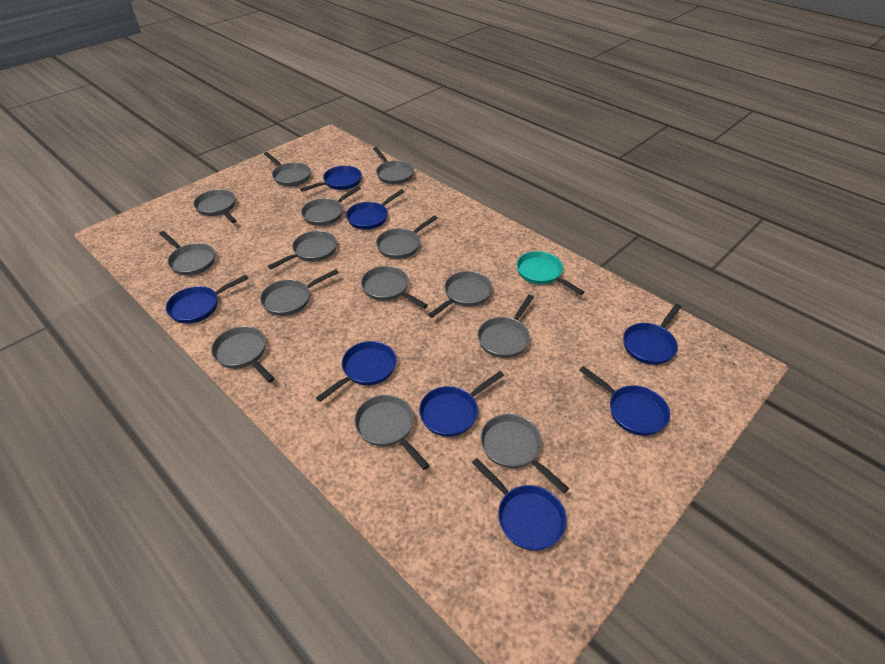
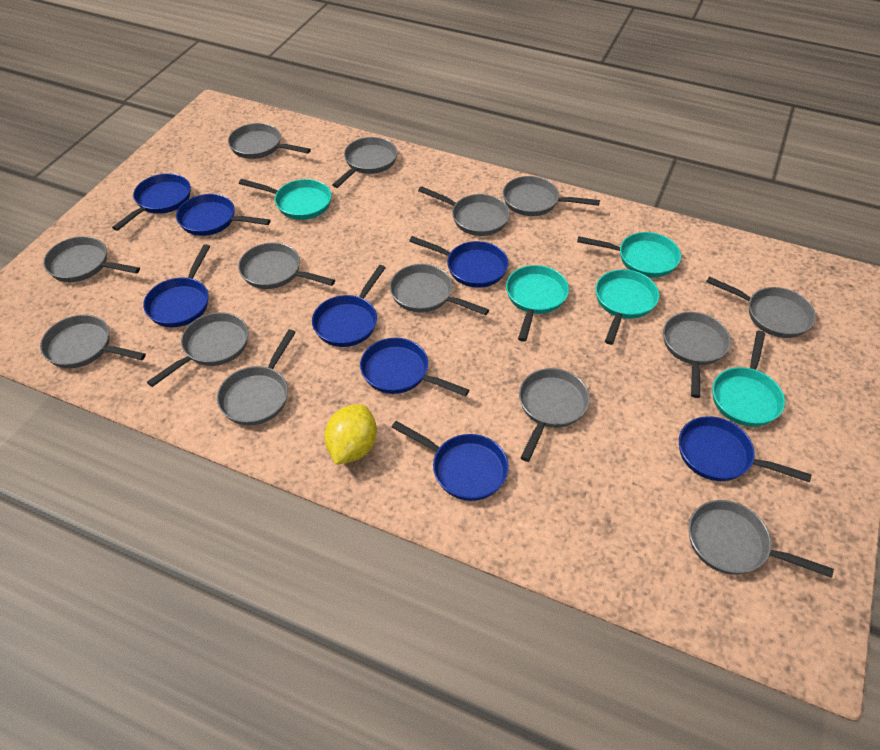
turquoise pan: 1 -> 5
yellow lemon: 0 -> 1

